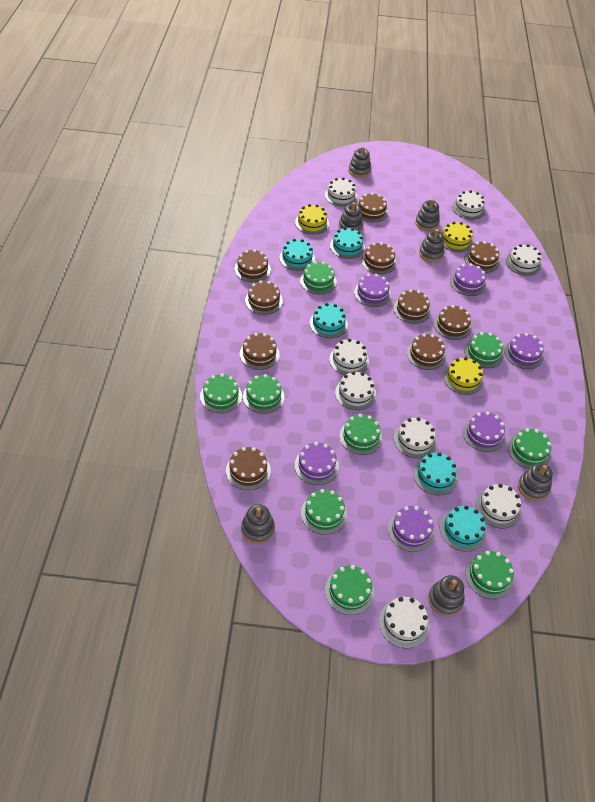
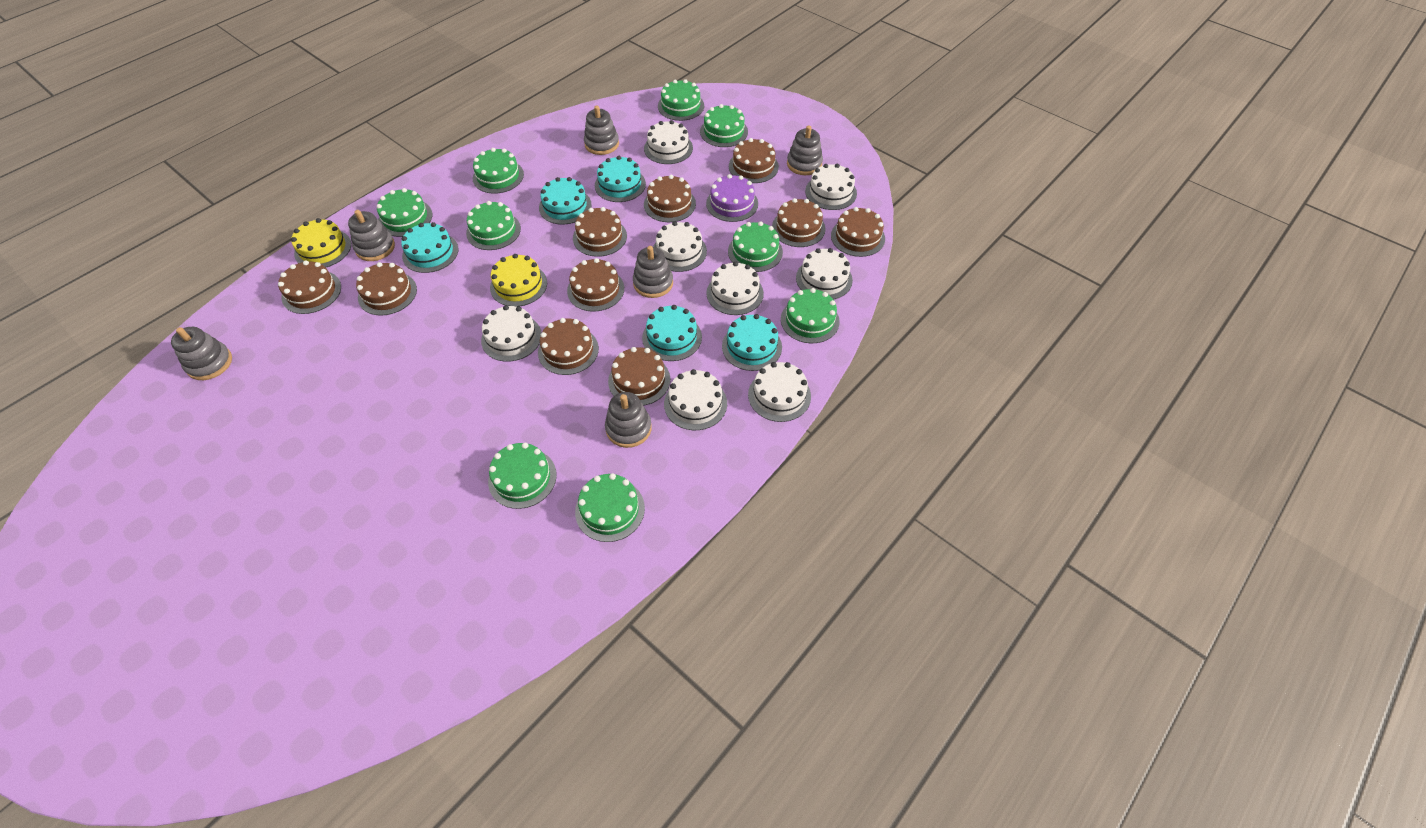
grey stacking toy: 7 -> 6
purple cake: 6 -> 1
yellow cake: 3 -> 2

